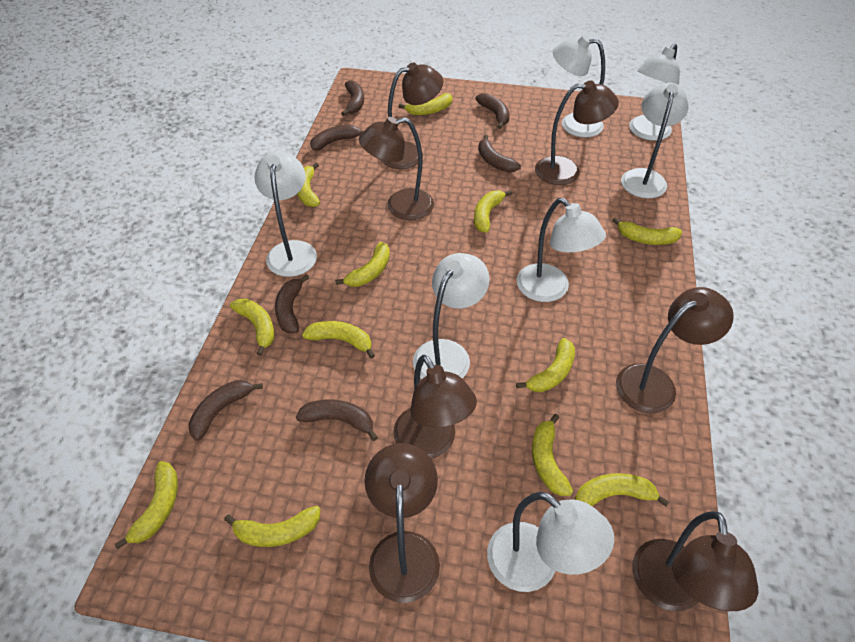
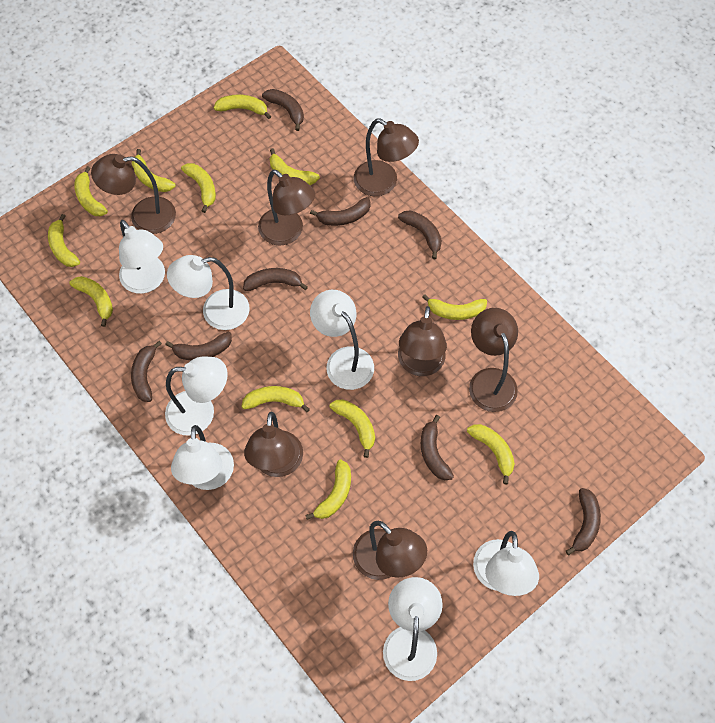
brown banana: 7 -> 8

